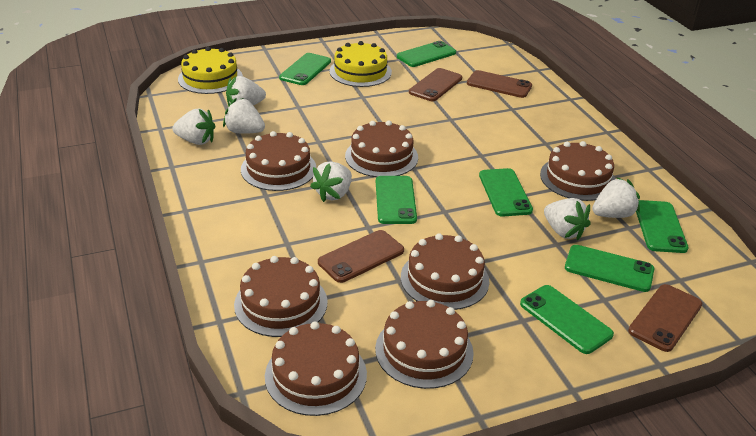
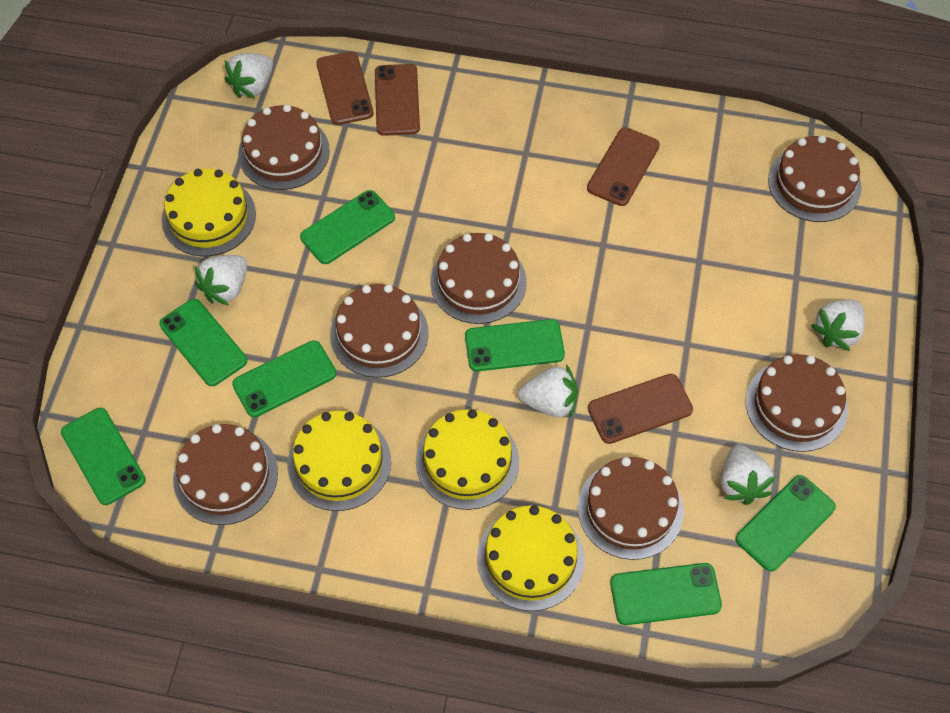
white strawberry: 6 -> 5
yellow cake: 2 -> 4

